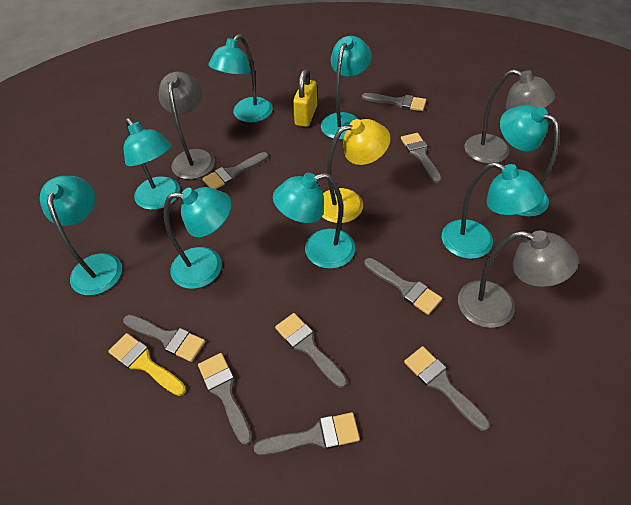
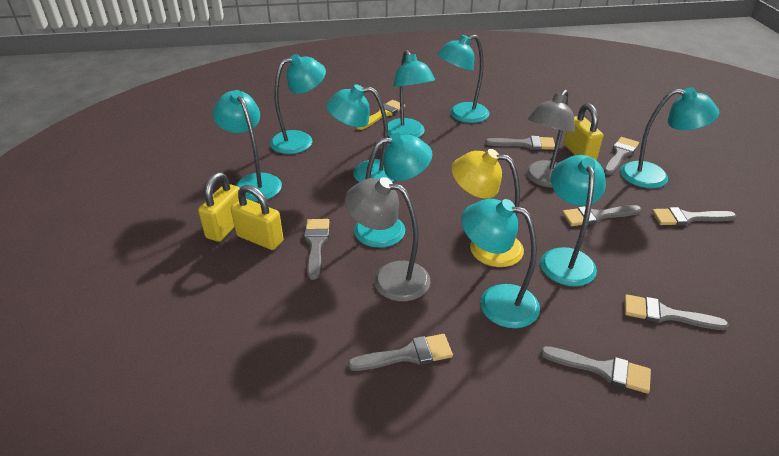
grey brush: 9 -> 8
grey lamp: 3 -> 2
turquoise lamp: 8 -> 9
yellow padlock: 1 -> 3

